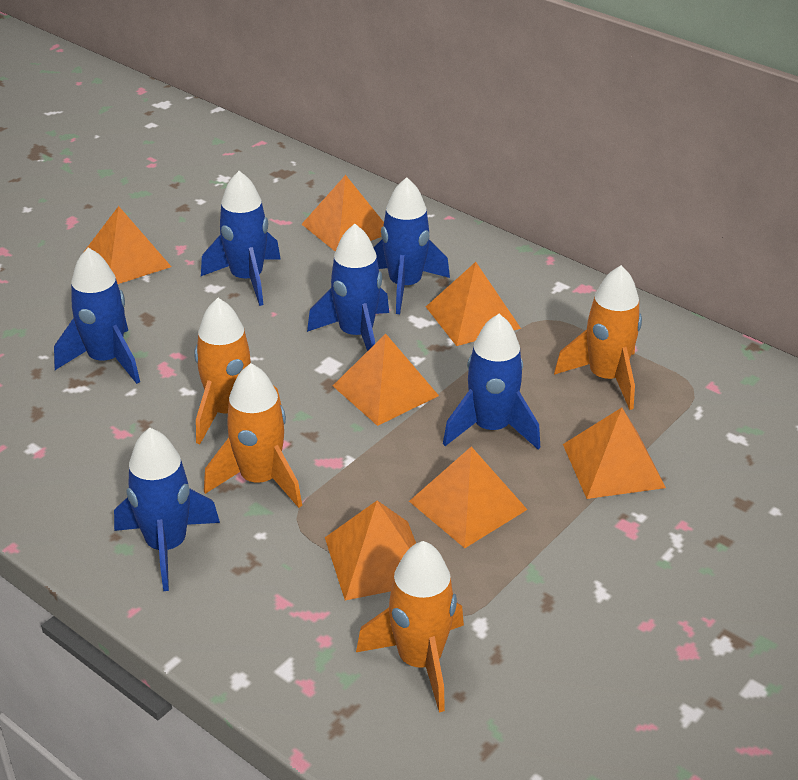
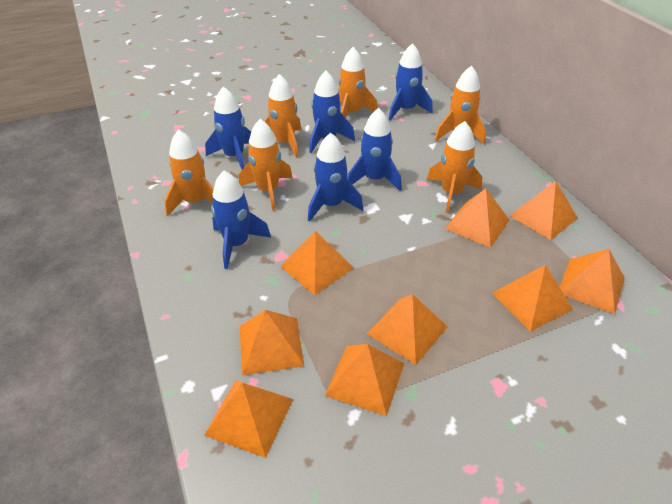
orange pyramid: 7 -> 9
orange rocket: 4 -> 6

